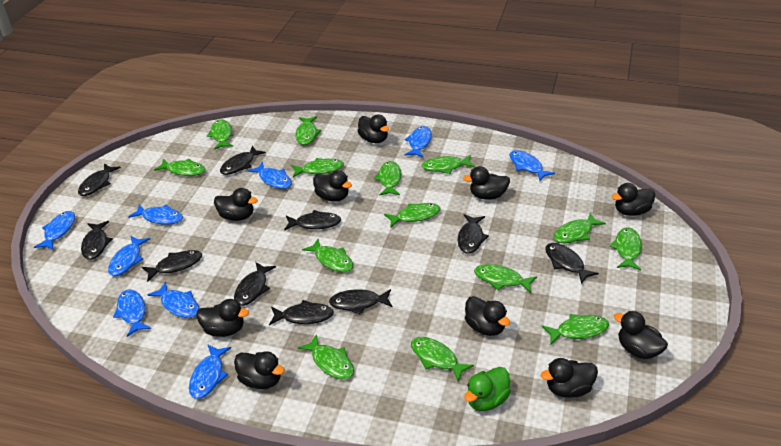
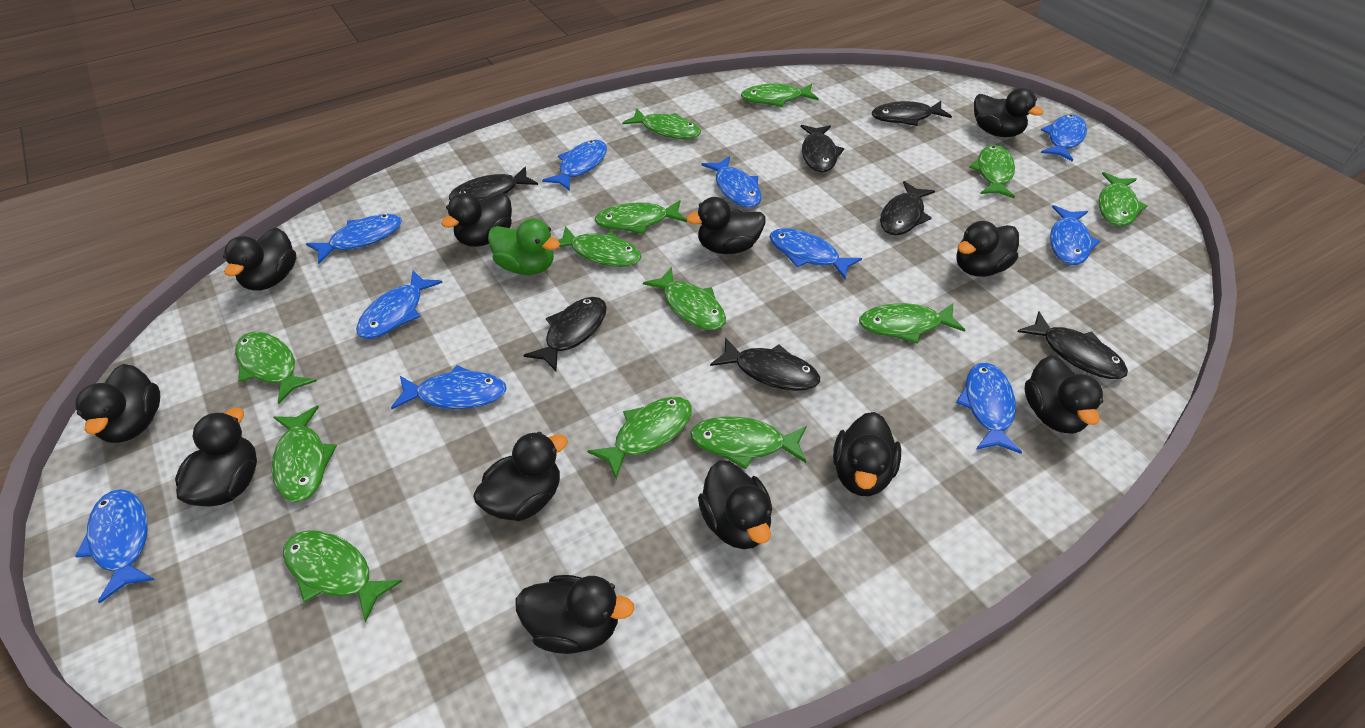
black duck: 10 -> 12
black fish: 10 -> 7
blue fish: 9 -> 10
green fish: 14 -> 13

